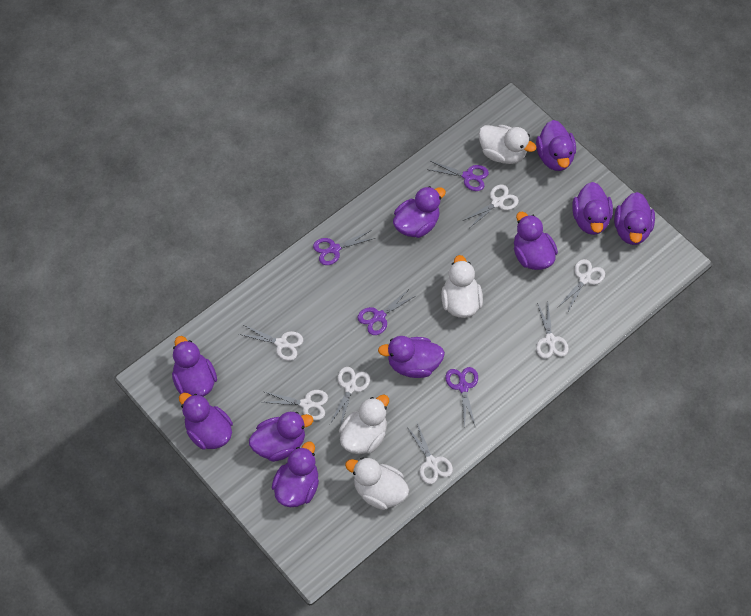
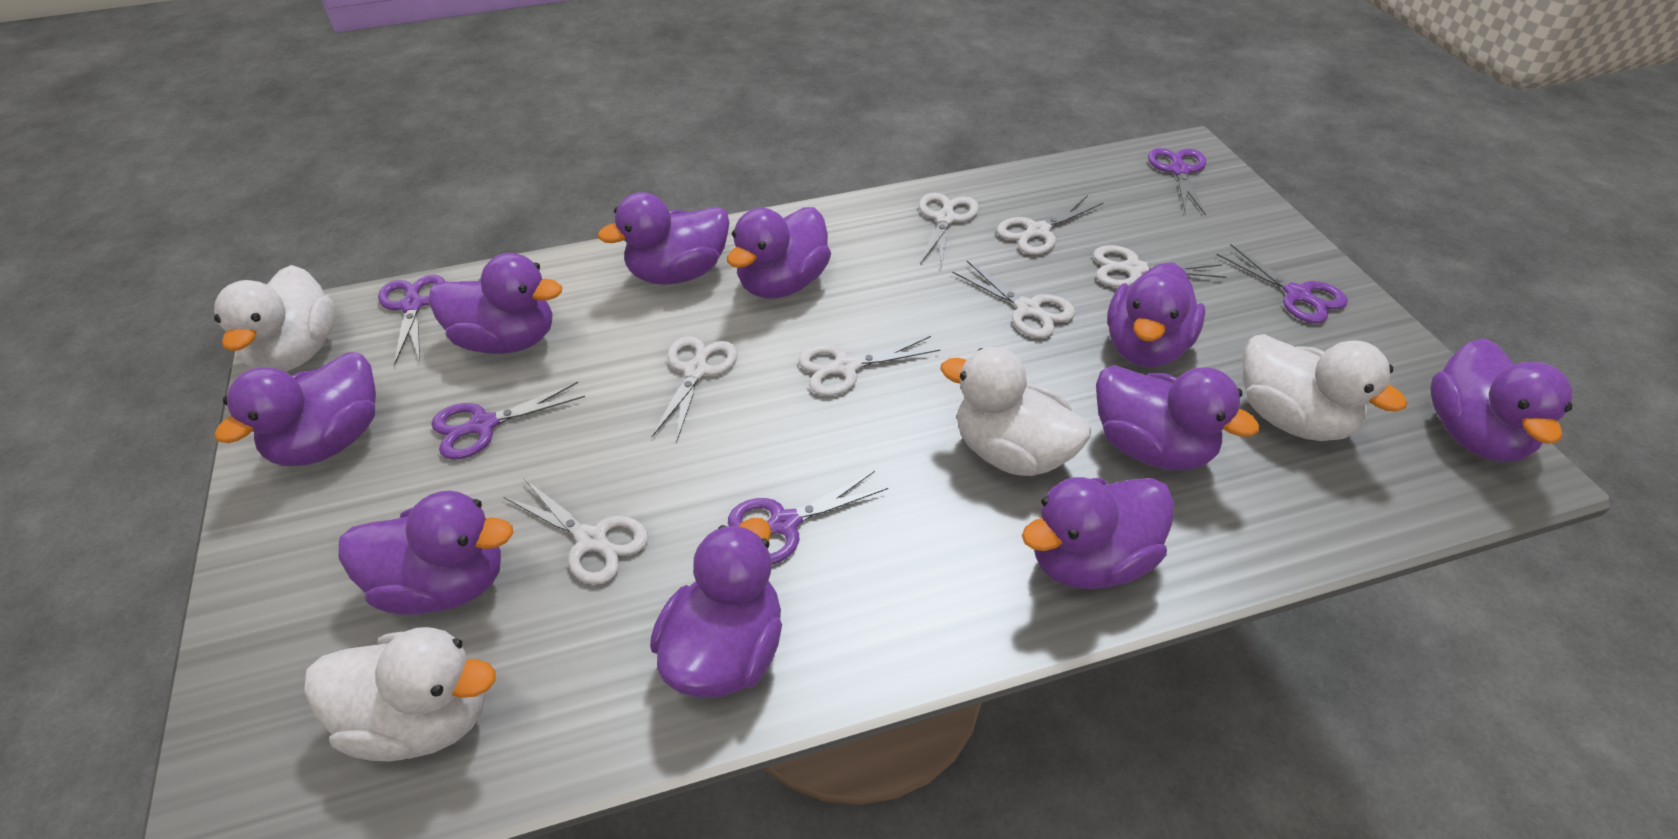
purple scissors: 4 -> 5

